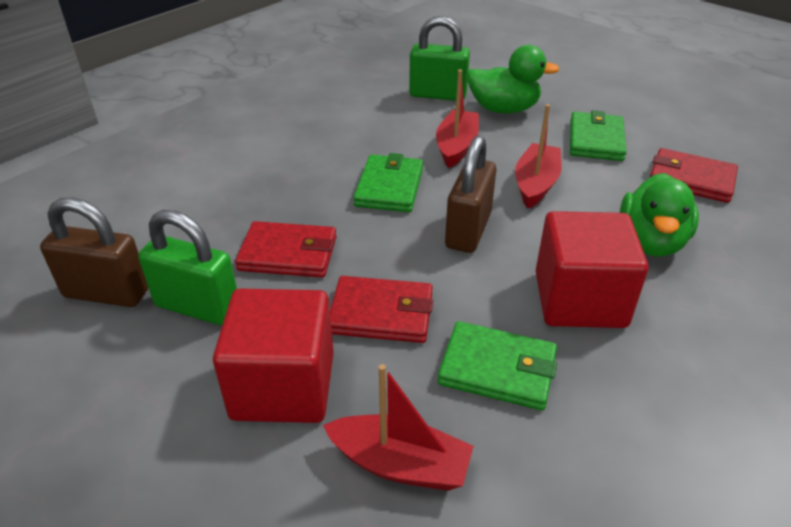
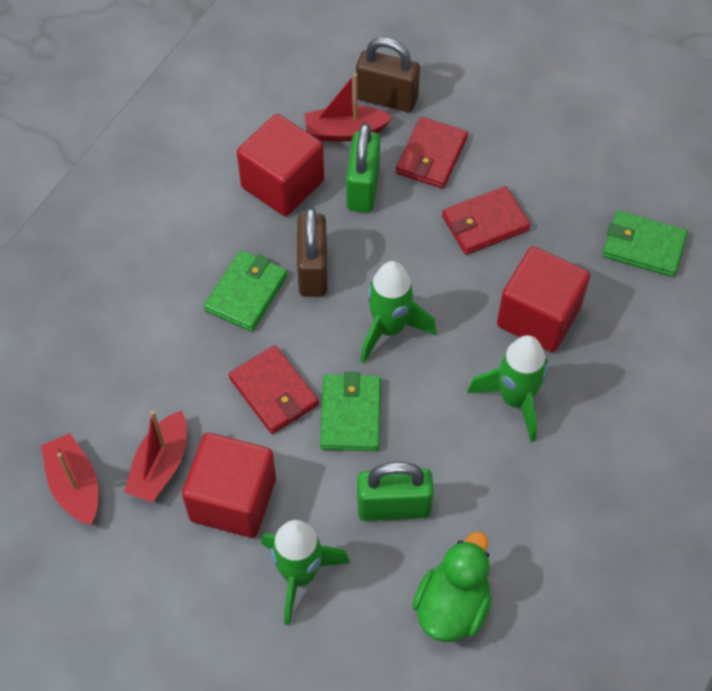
green duck: 2 -> 1
green rocket: 0 -> 3
red cube: 2 -> 3

